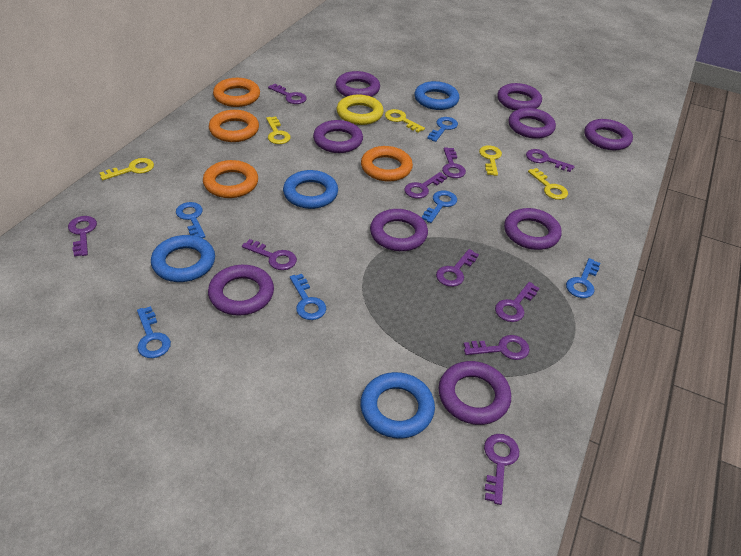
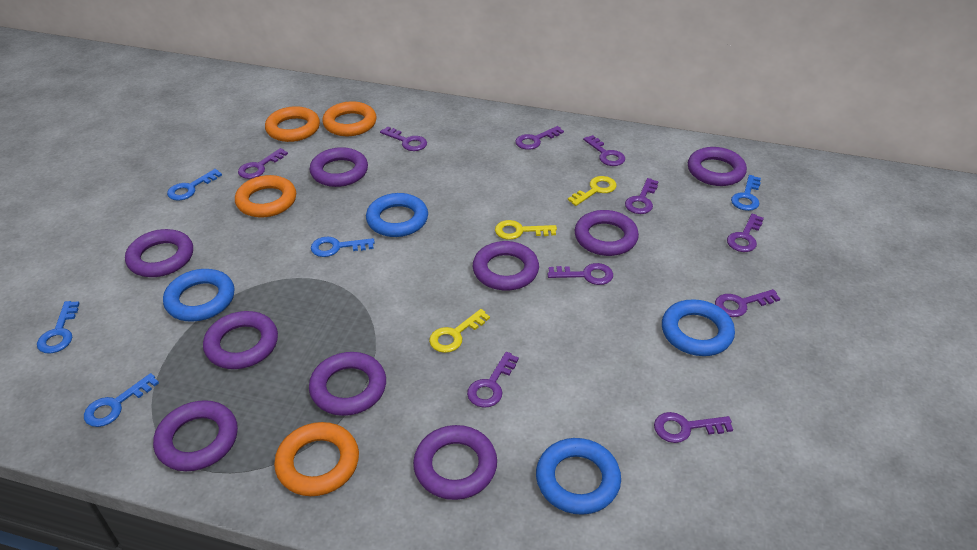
blue key: 6 -> 5
yellow key: 5 -> 3
yellow ring: 1 -> 0

